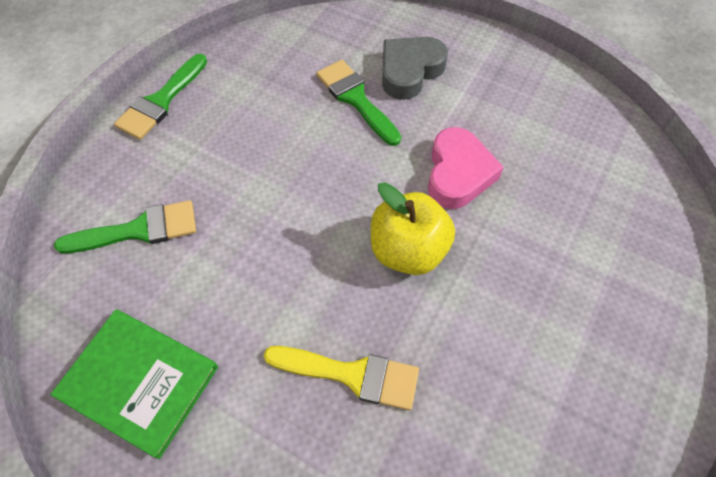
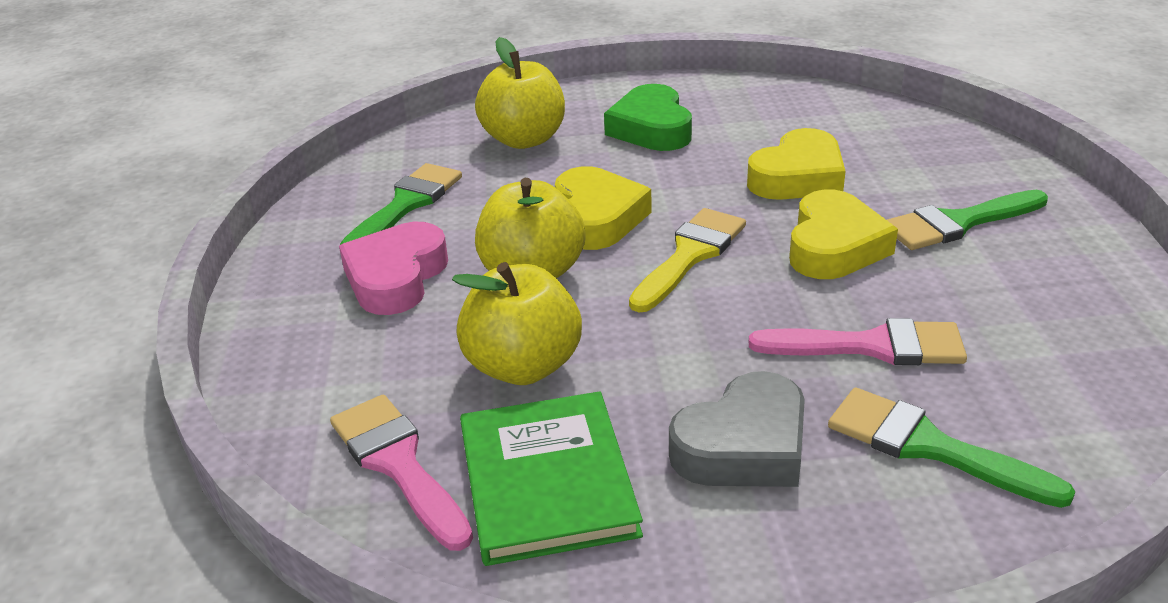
green heart: 0 -> 1
pink brush: 0 -> 2
yellow apple: 1 -> 3
yellow heart: 0 -> 3

